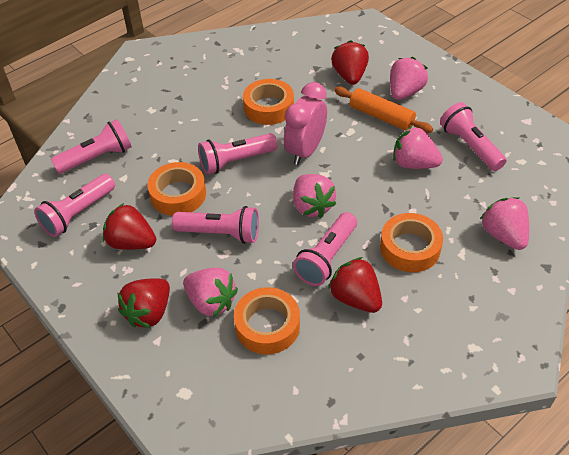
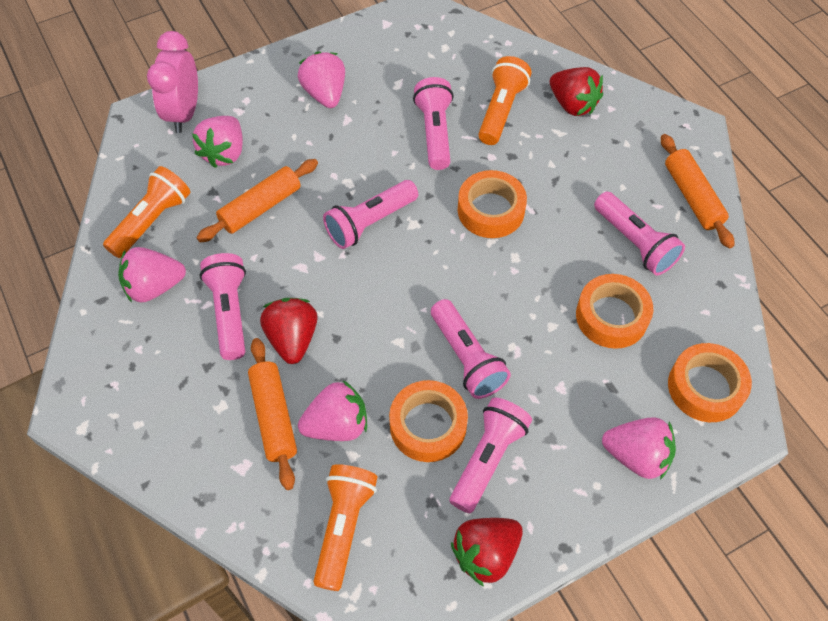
orange flashlight: 0 -> 3
orange rolling pin: 1 -> 3
red strawberry: 4 -> 3

